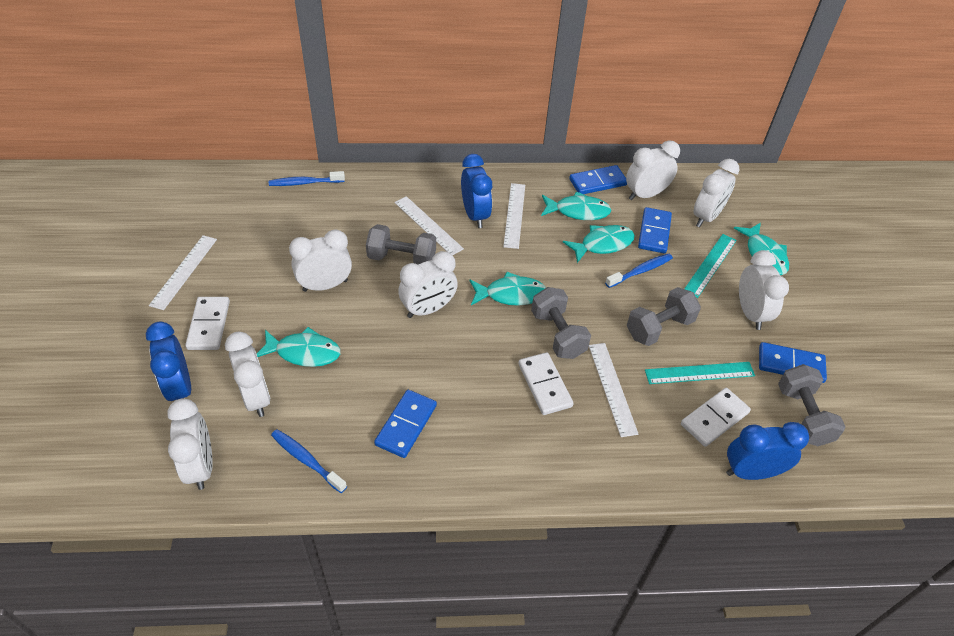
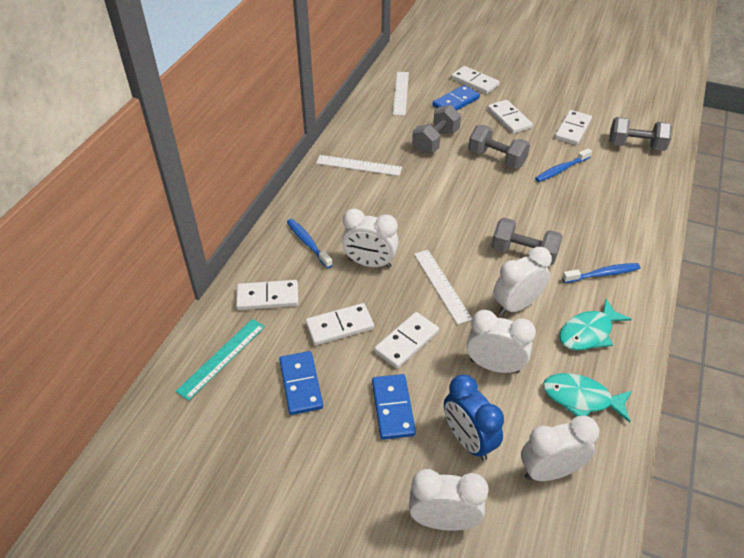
blue clock: 3 -> 1
blue domino: 4 -> 3
turquoise fish: 5 -> 2
turquoise ruler: 2 -> 1
white clock: 7 -> 5
white domino: 3 -> 6
white ruler: 4 -> 3

